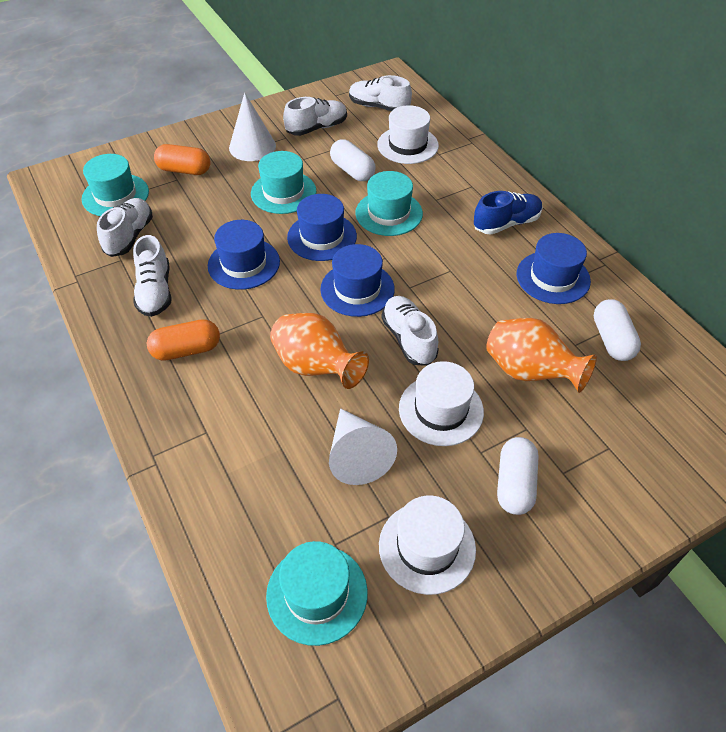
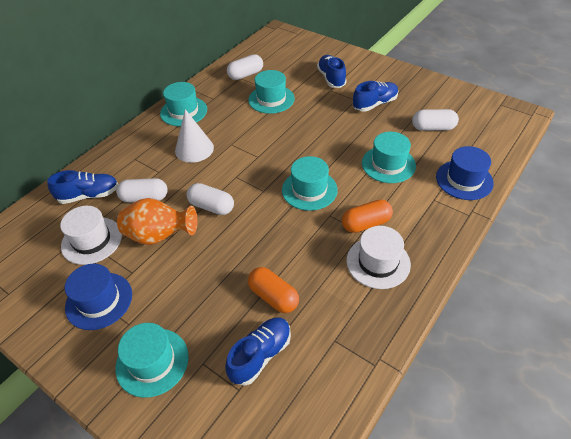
blue hat: 4 -> 2
blue shoe: 1 -> 4
orange vase: 2 -> 1
turquoise hat: 4 -> 5
white capsule: 3 -> 4
white cone: 2 -> 1
white hat: 3 -> 2
white shoe: 5 -> 0

